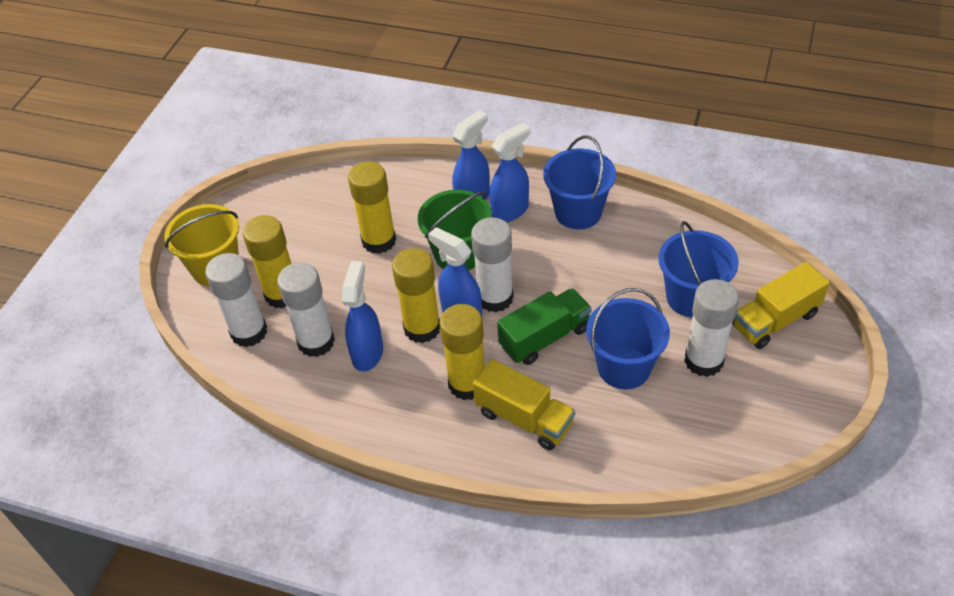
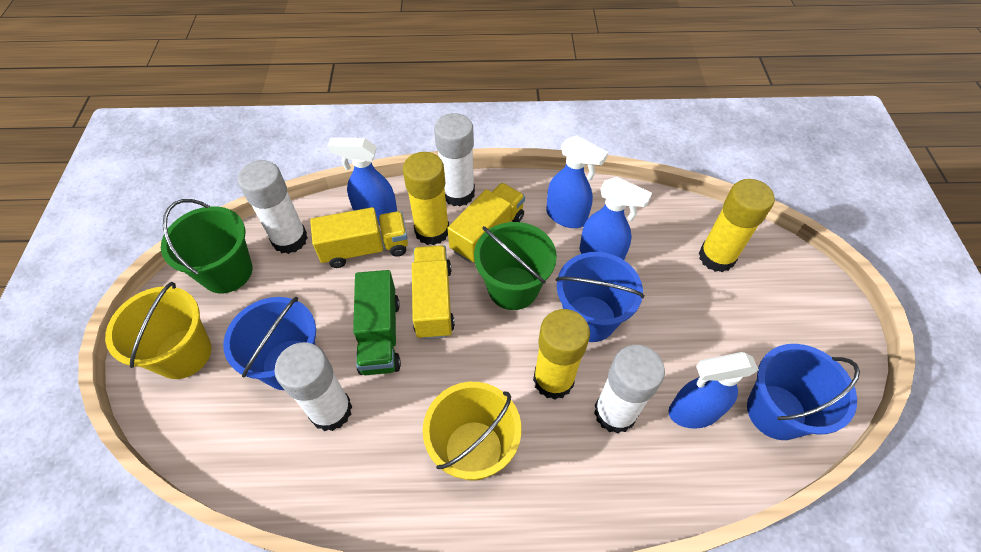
green bucket: 1 -> 2
yellow bucket: 1 -> 2
yellow glue stick: 4 -> 3
yellow truck: 2 -> 3

